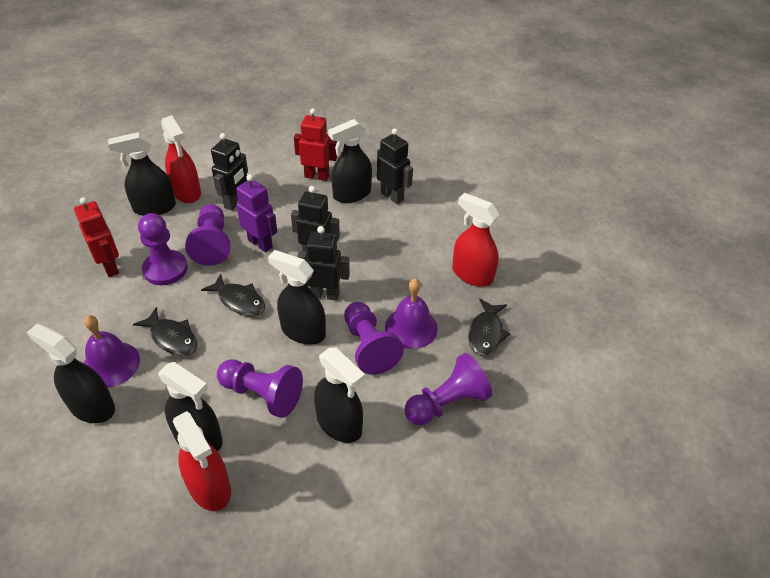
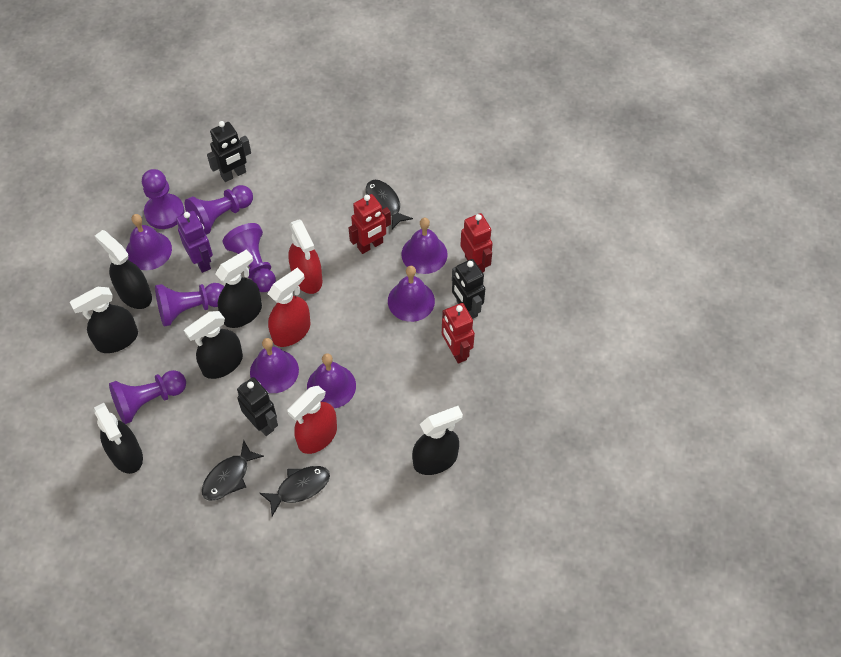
black robot: 4 -> 3
purple bell: 2 -> 5
red robot: 2 -> 3

